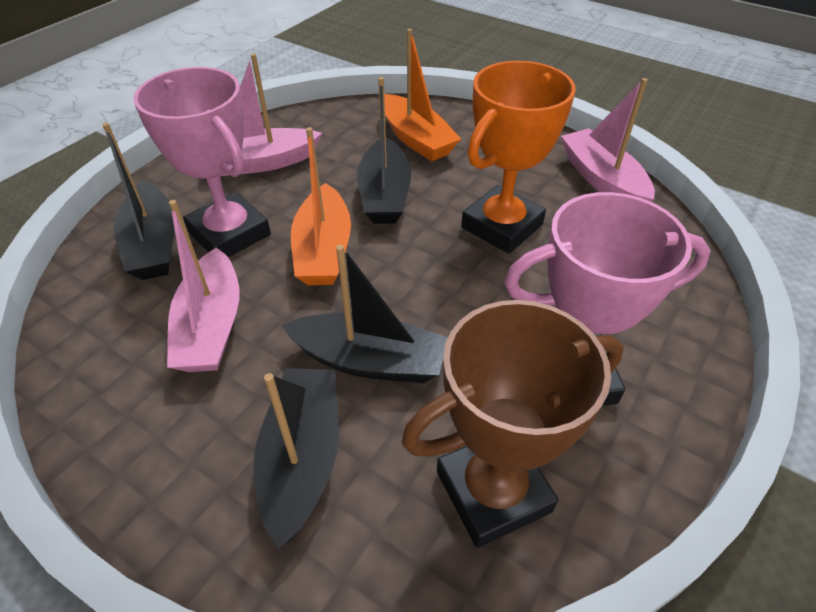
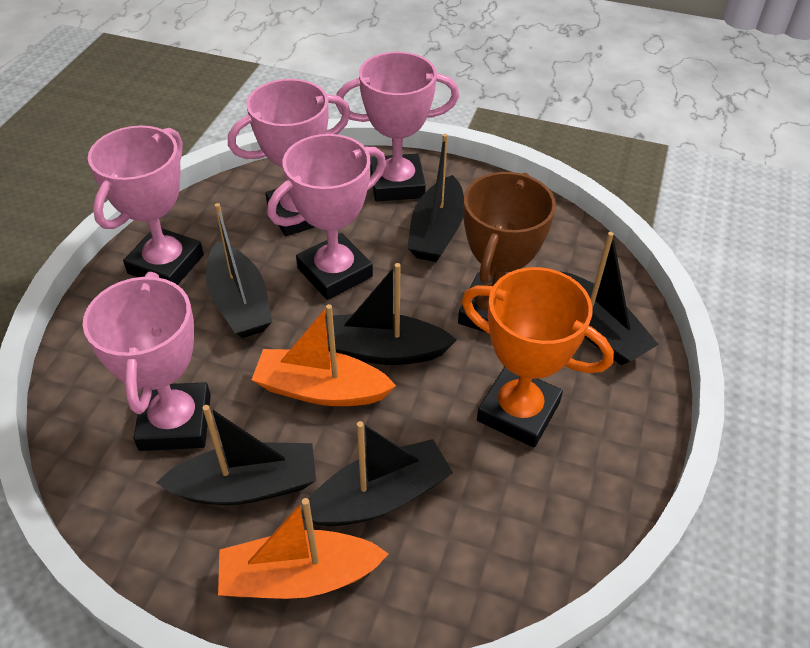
black boat: 4 -> 6
pink boat: 3 -> 0
pink trophy: 2 -> 5

